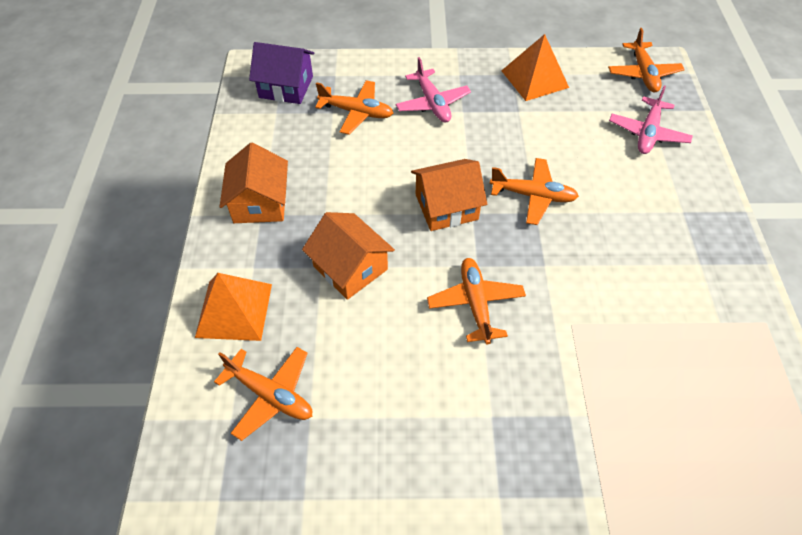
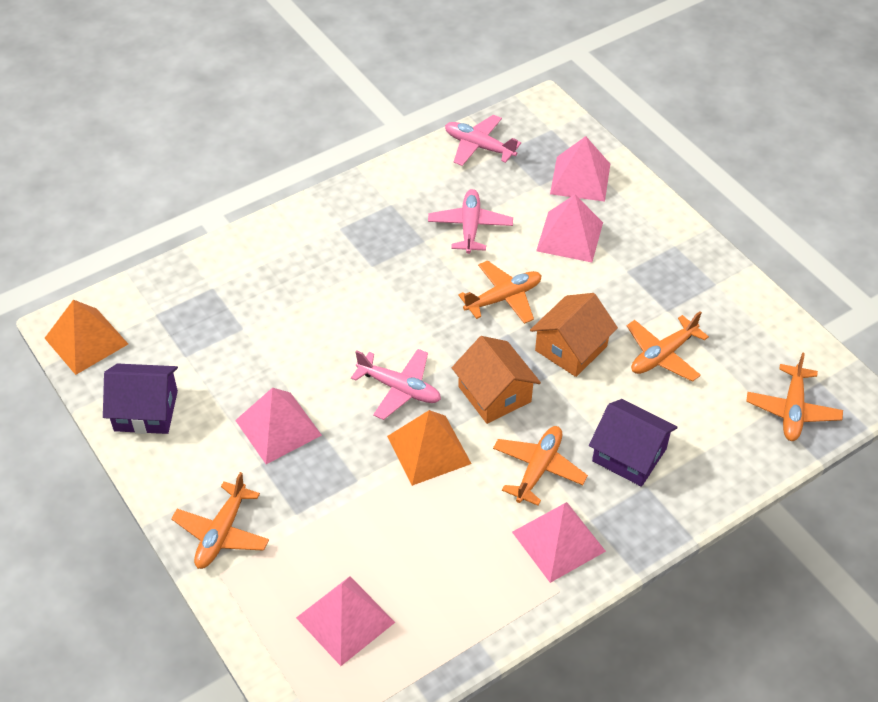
orange house: 3 -> 2
pink plane: 2 -> 3
pink pyramid: 0 -> 5
purple house: 1 -> 2

